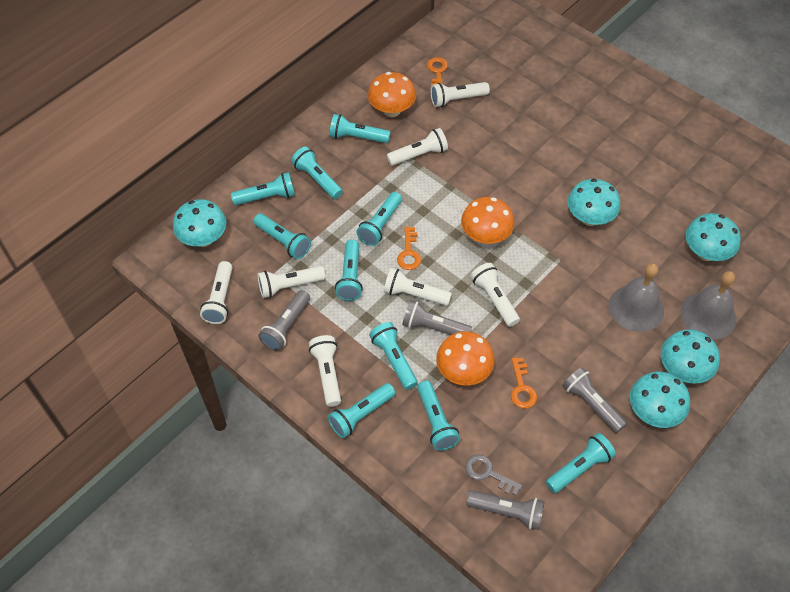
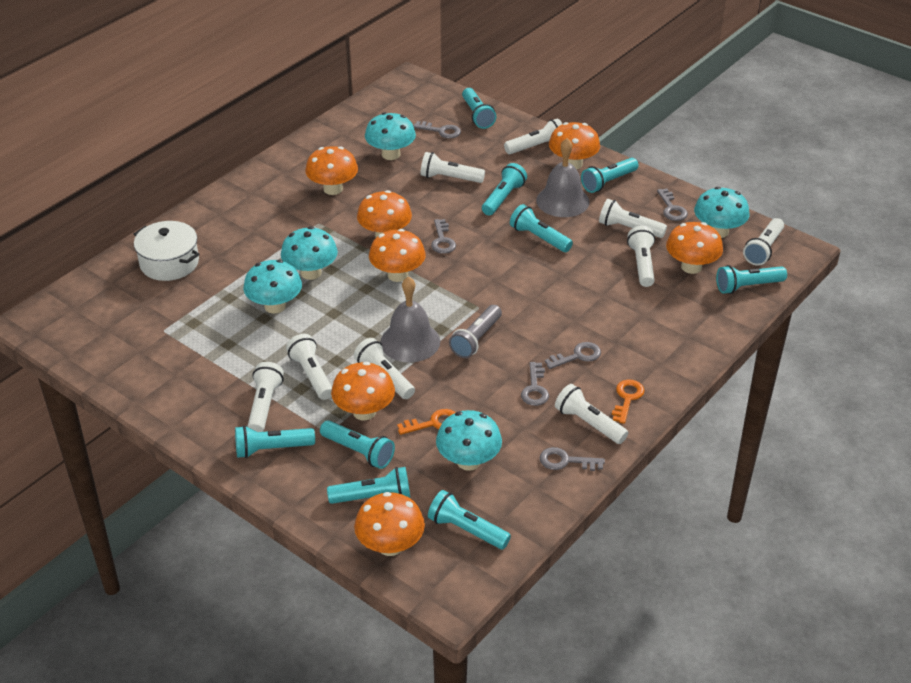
grey flashlight: 4 -> 1
grey key: 1 -> 6
orange key: 3 -> 2
orange mushroom: 3 -> 7
turquoise flashlight: 10 -> 9
white flashlight: 7 -> 9
white pot: 0 -> 1

